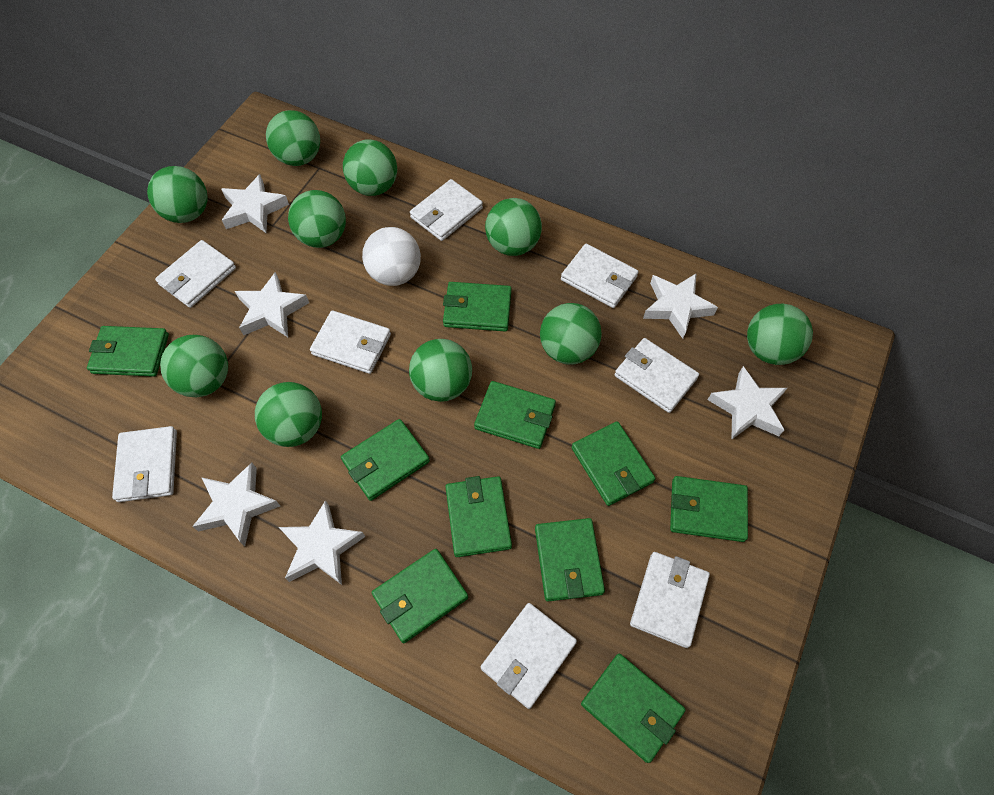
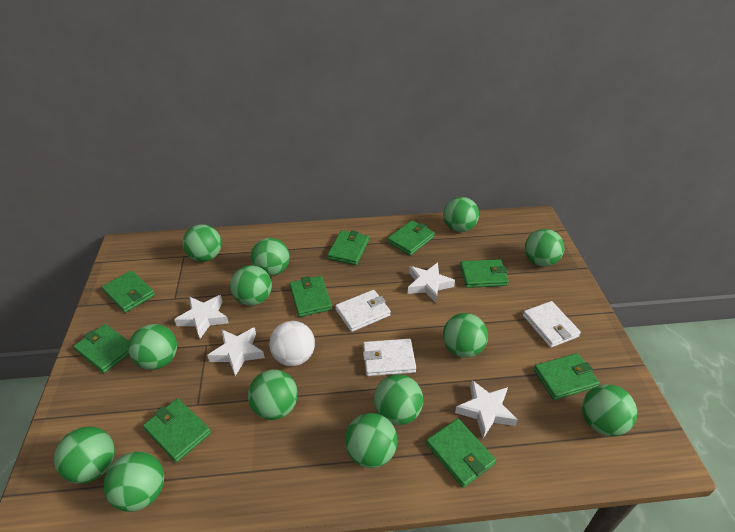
green ball: 10 -> 13
green wallet: 10 -> 9
white star: 6 -> 4
white wallet: 8 -> 3

